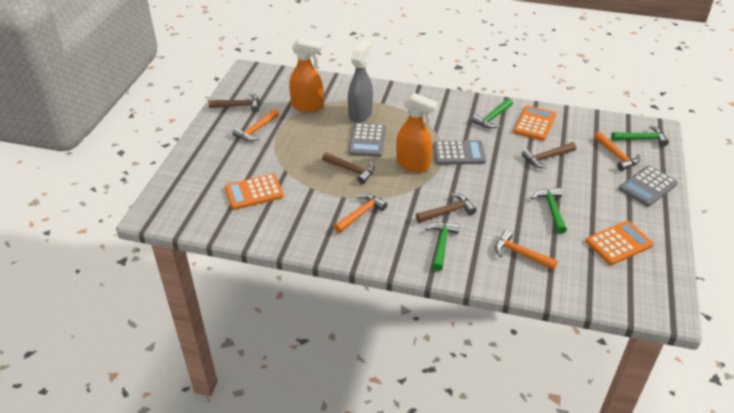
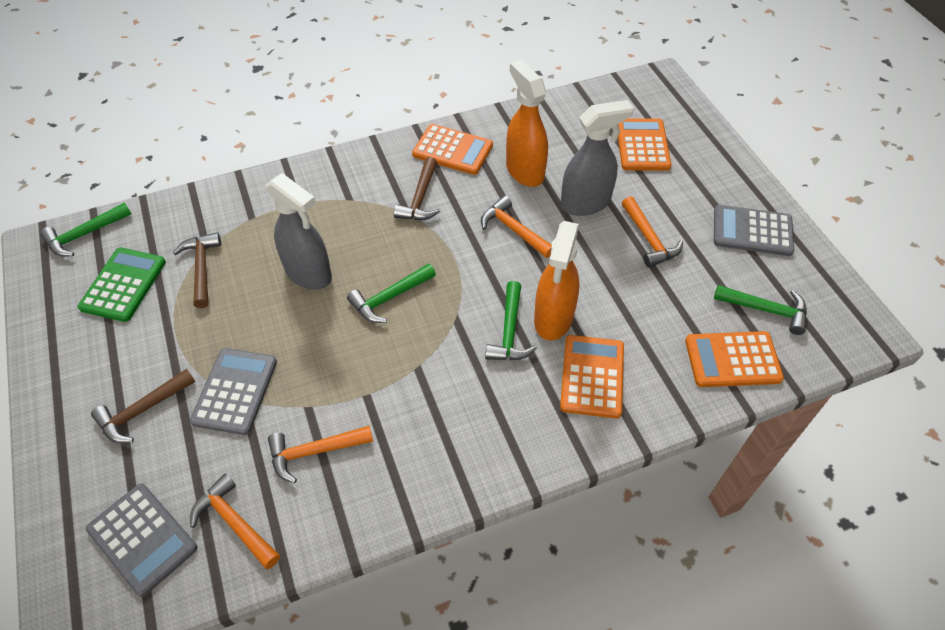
brown hammer: 4 -> 3
green calculator: 0 -> 1
grey spray bottle: 1 -> 2
orange calculator: 3 -> 4

